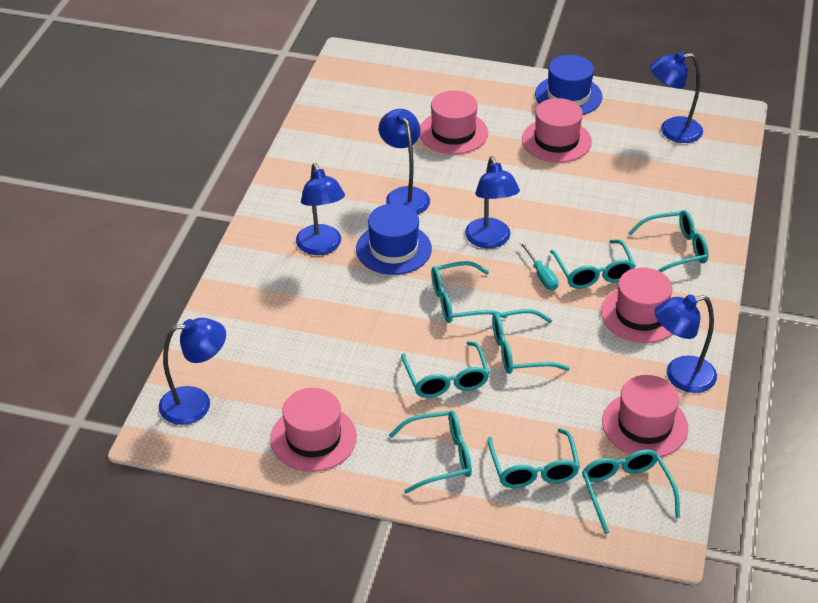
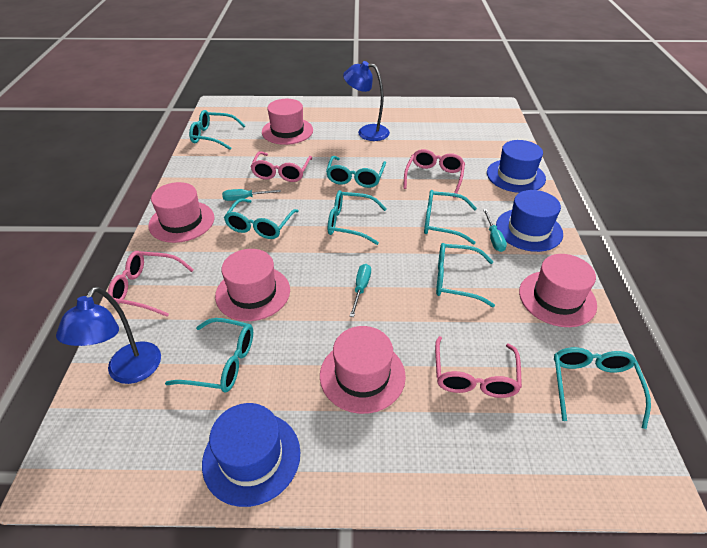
blue hat: 2 -> 3
blue lamp: 6 -> 2
pink glasses: 0 -> 4
turquoise screwdriver: 1 -> 3

